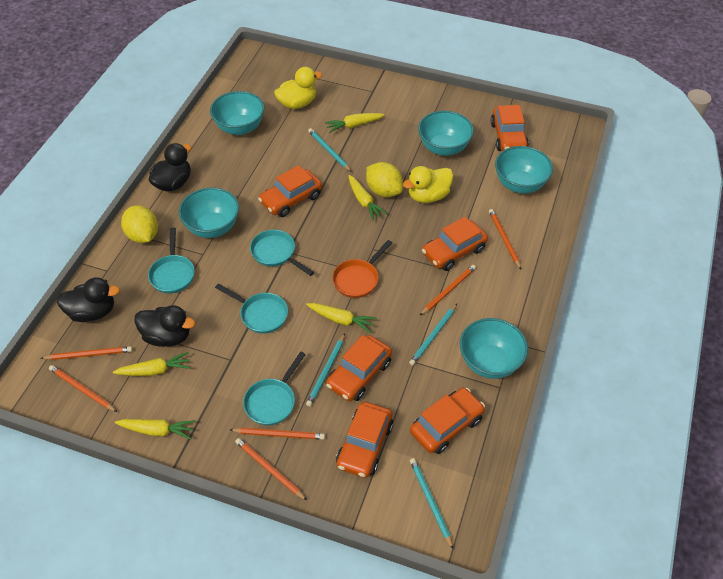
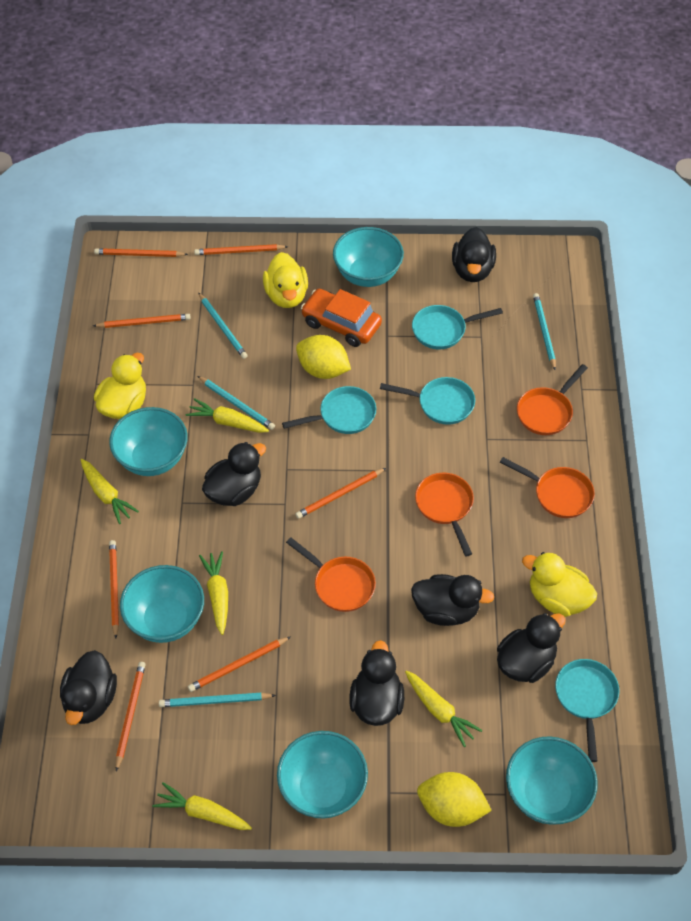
black duck: 3 -> 6
orange car: 6 -> 1
orange pan: 1 -> 4
orange pencil: 6 -> 7
yellow duck: 2 -> 3

